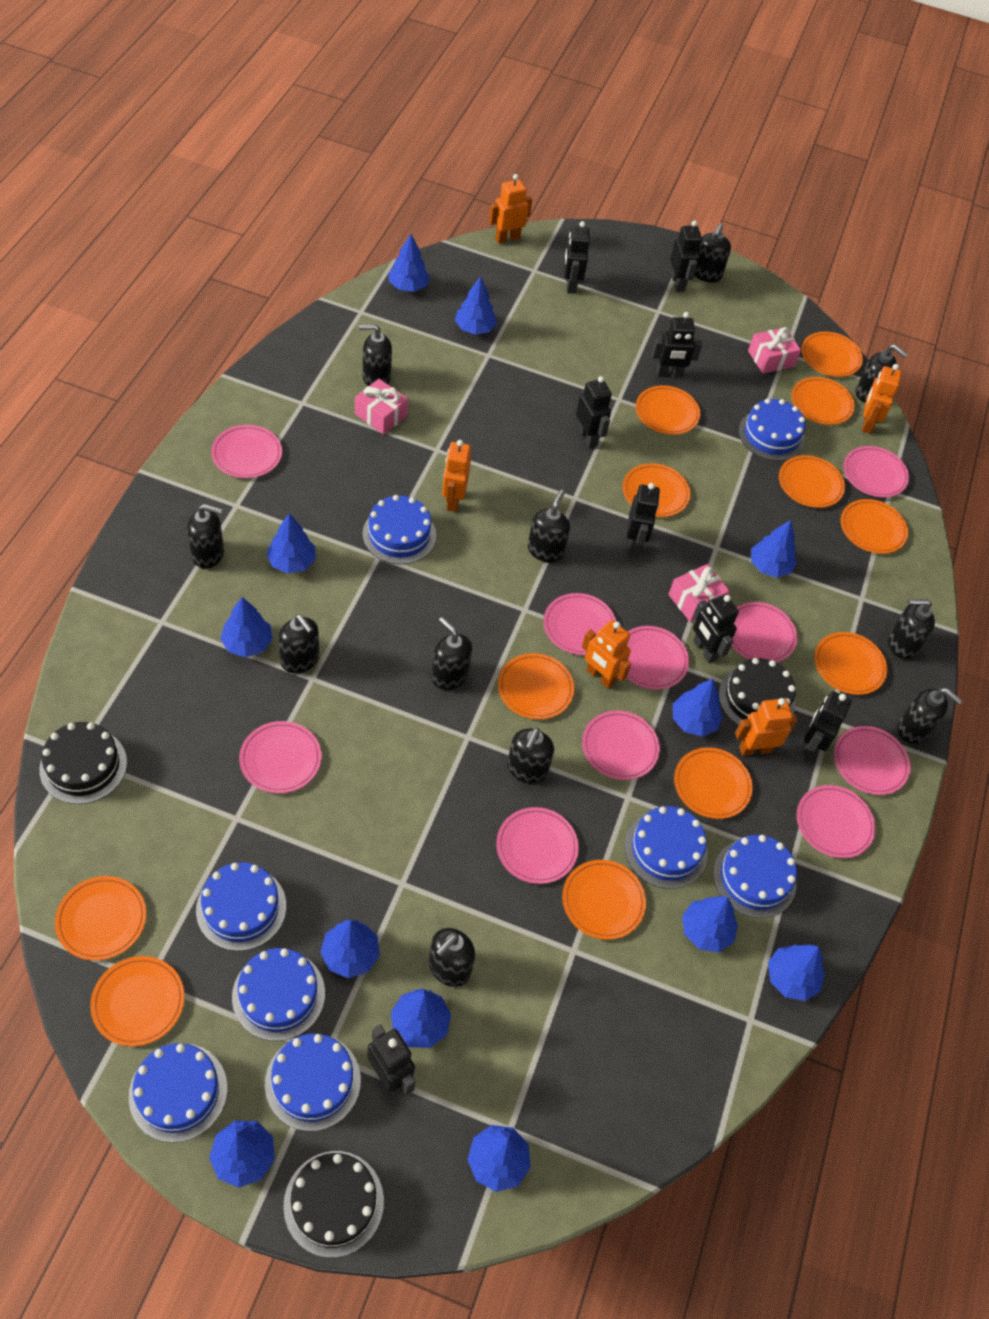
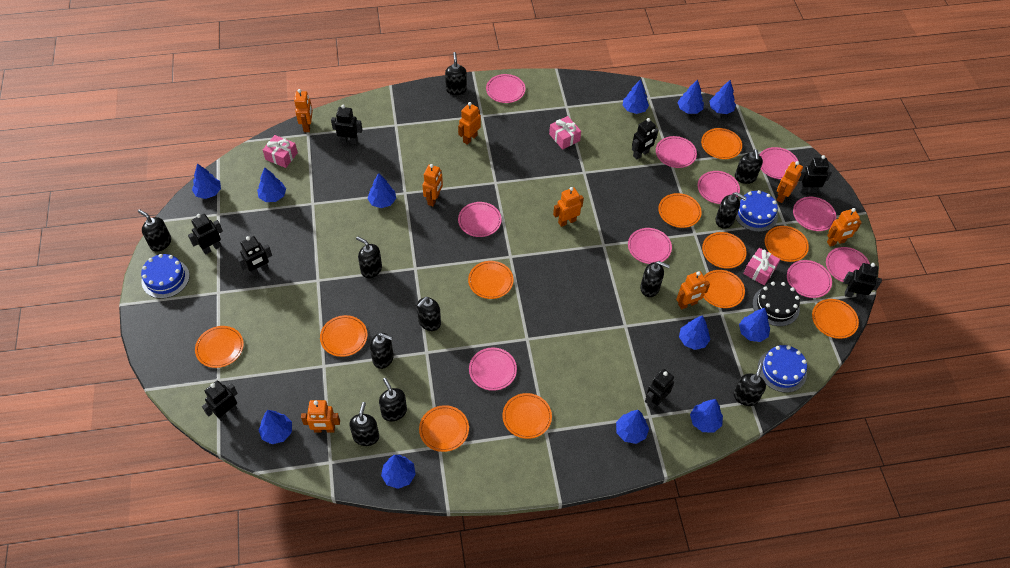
black cake: 3 -> 1
blue cake: 8 -> 3
orange plate: 12 -> 11
orange robot: 5 -> 8

